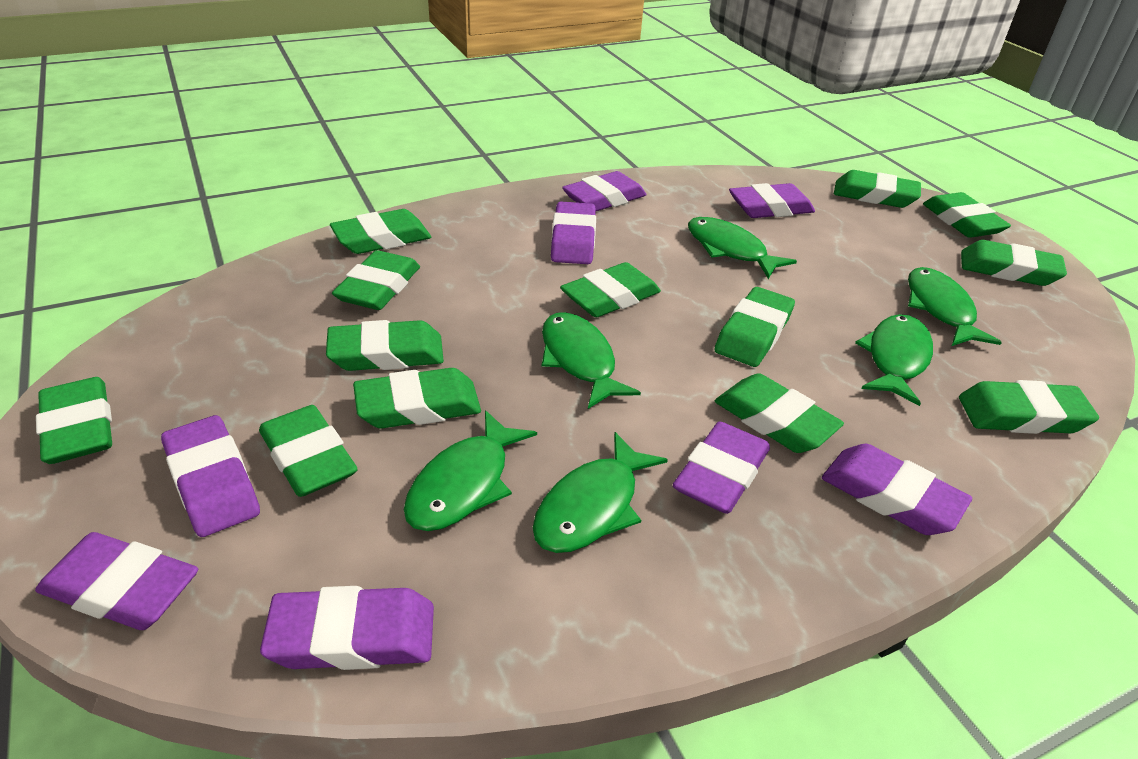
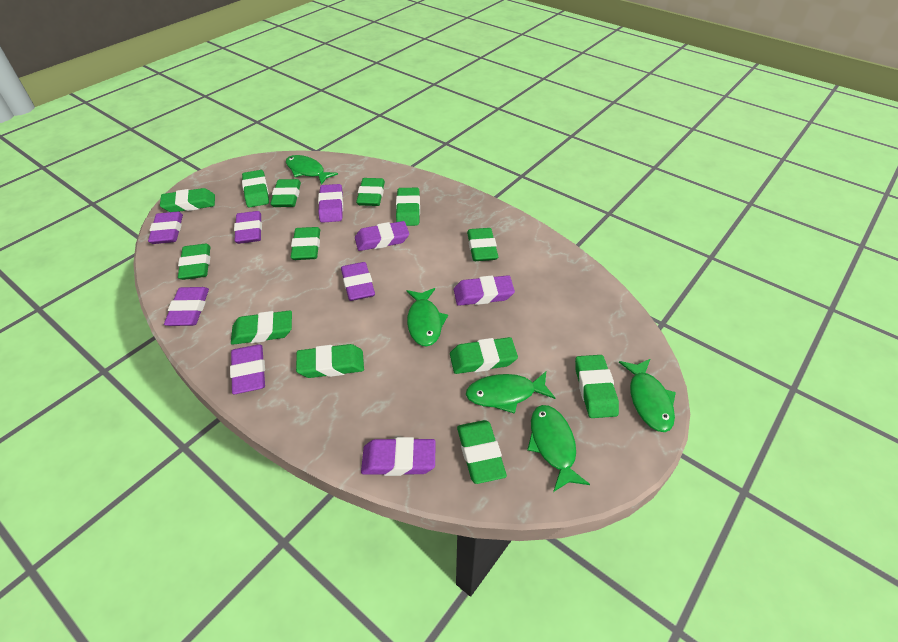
green fish: 6 -> 5
purple eraser: 8 -> 9

